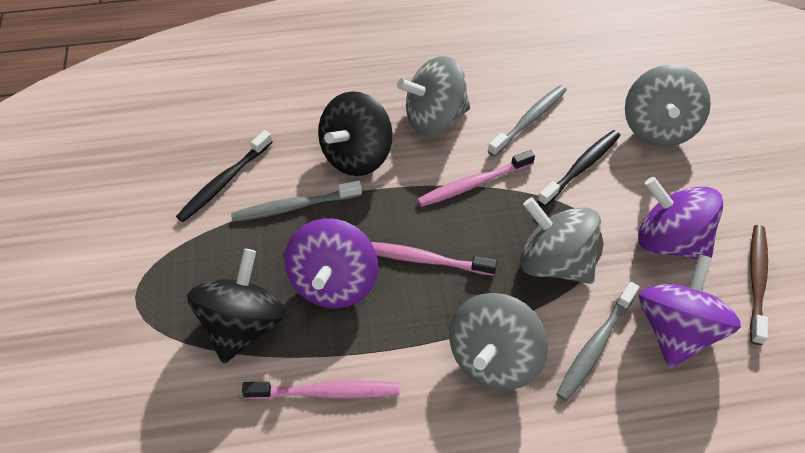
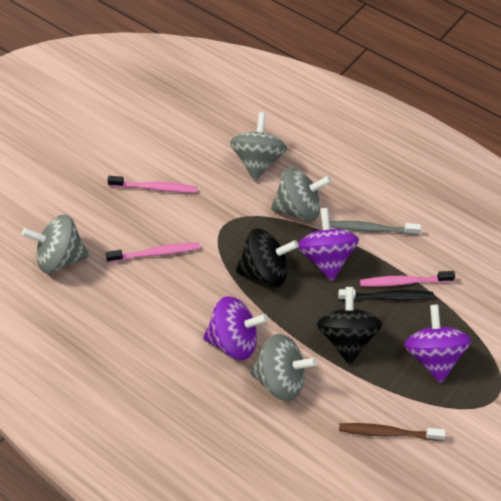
black toothbrush: 2 -> 1
grey toothbrush: 3 -> 1

